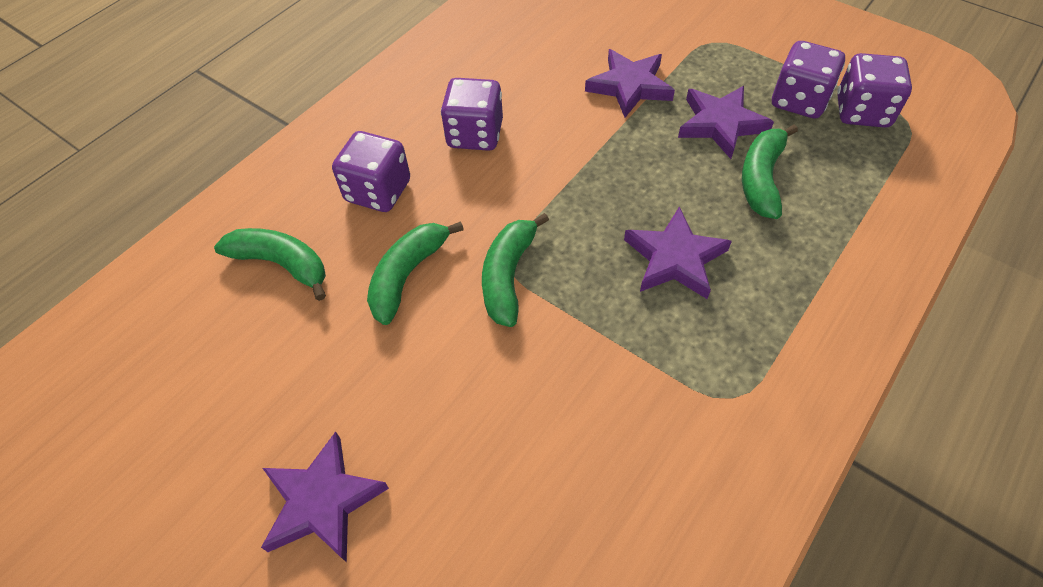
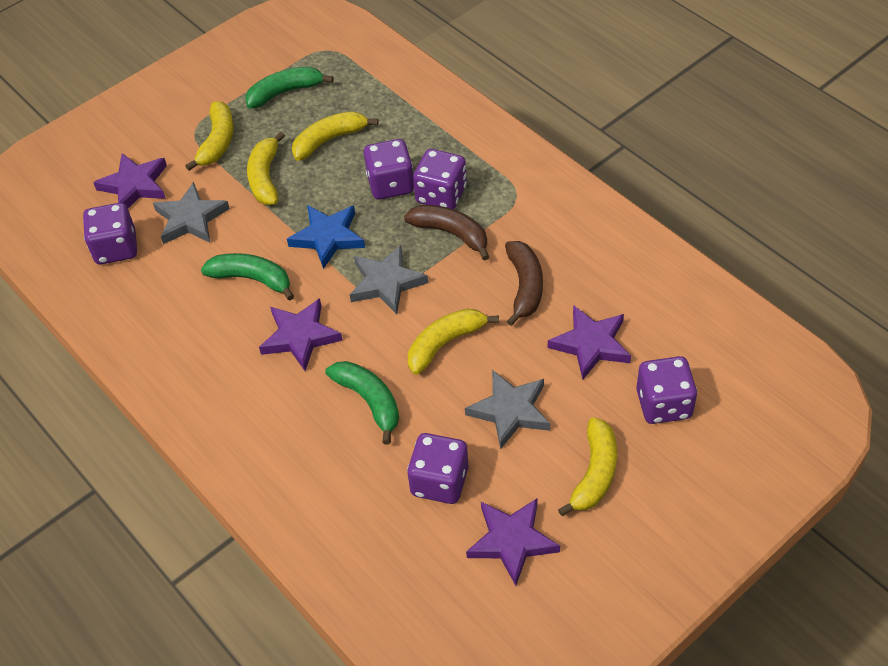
blue star: 0 -> 1
brown banana: 0 -> 2
green banana: 4 -> 3
grey star: 0 -> 3
purple dice: 4 -> 5
yellow banana: 0 -> 5

